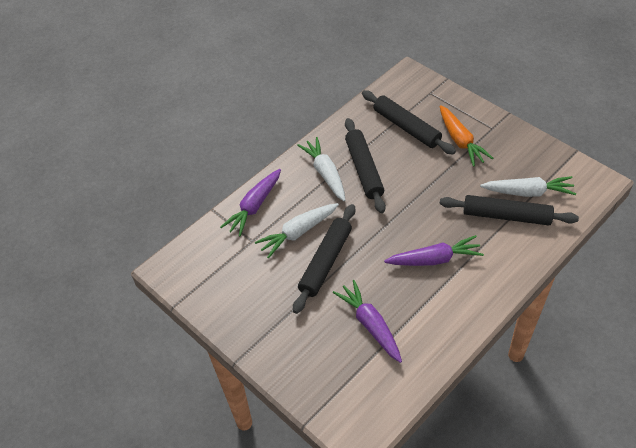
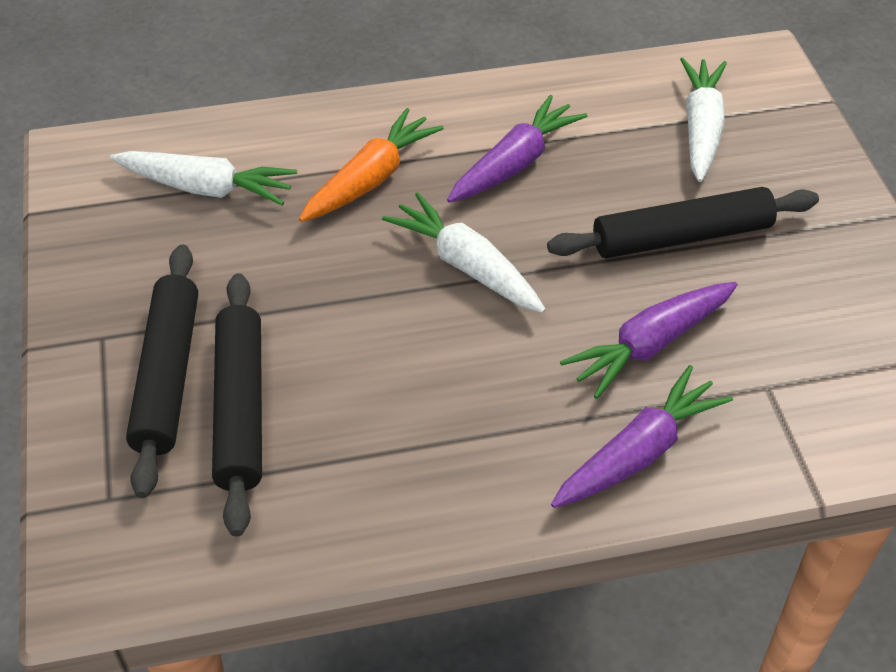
black rolling pin: 4 -> 3

